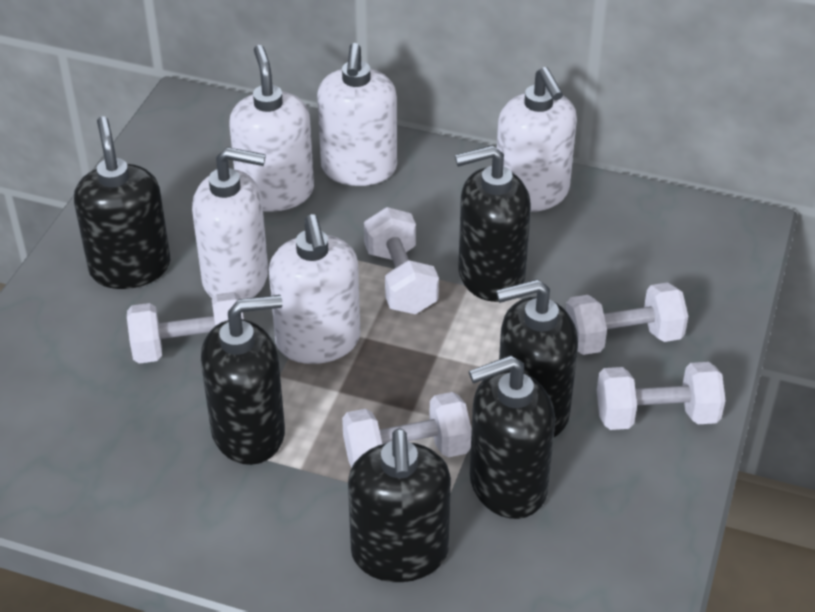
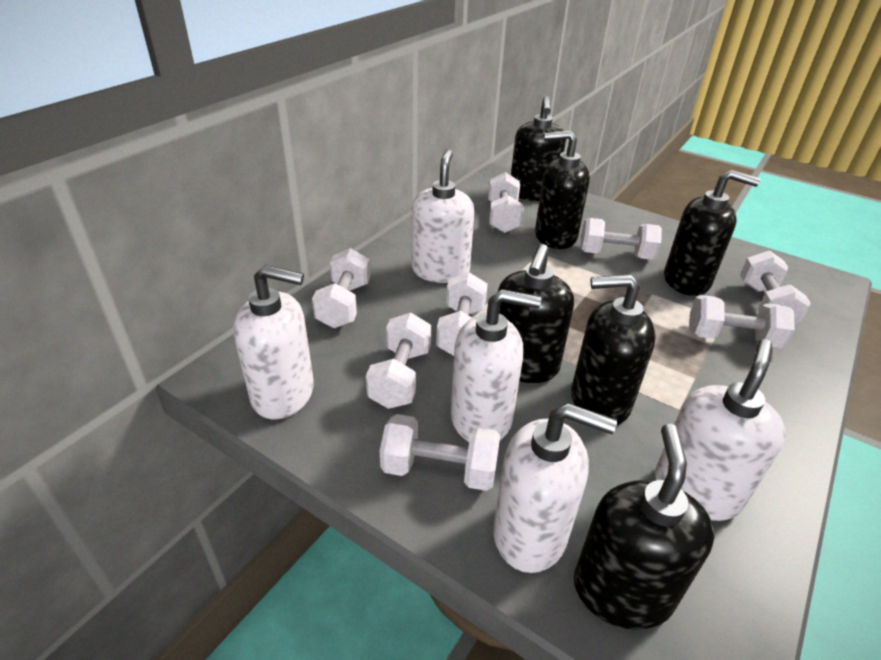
white dumbbell: 5 -> 8

